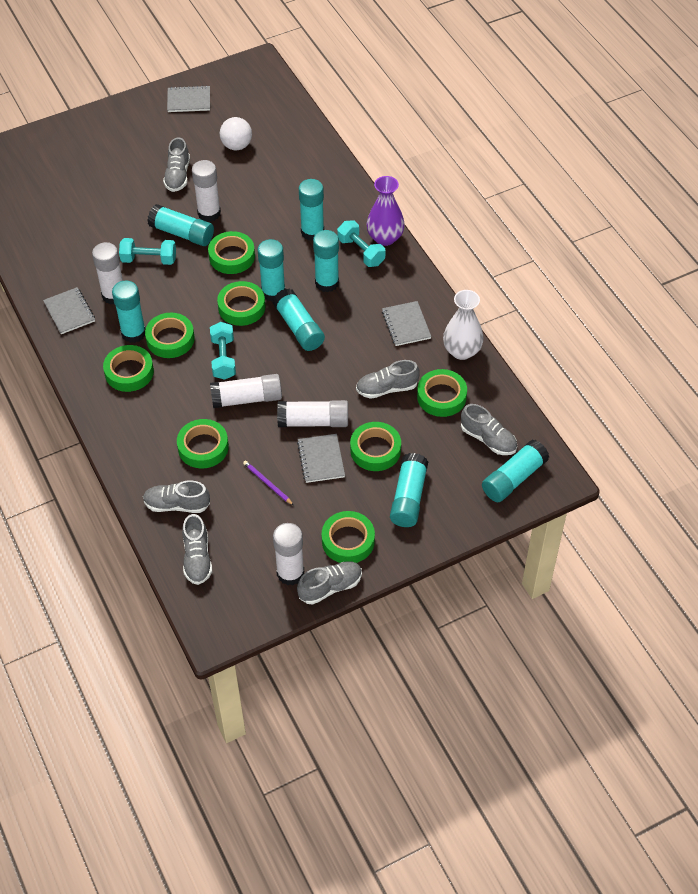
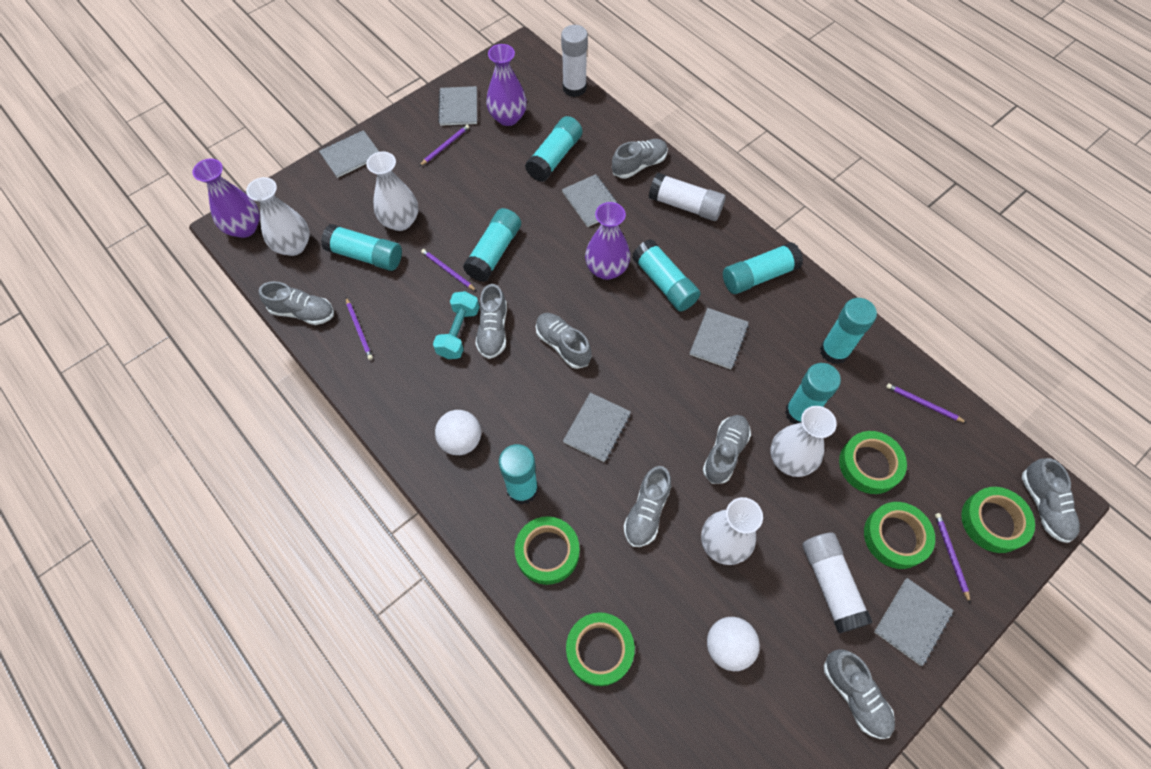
green tape: 8 -> 5
grey notebook: 4 -> 6
grey shoe: 6 -> 8
purple pencil: 1 -> 5
purple vase: 1 -> 3
turquoise dumbbell: 3 -> 1
white ball: 1 -> 2
white glue stick: 5 -> 3
white vase: 1 -> 4

